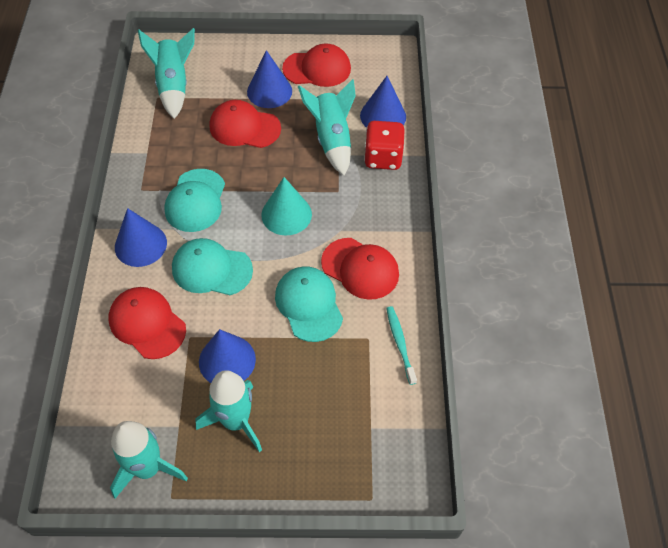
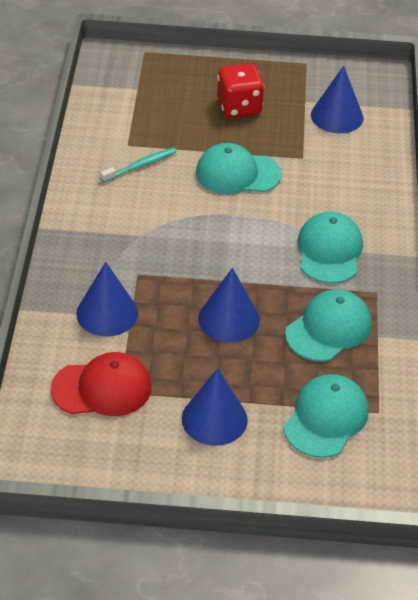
red cap: 4 -> 1
turquoise cap: 3 -> 4
turquoise cone: 1 -> 0
turquoise rocket: 4 -> 0

